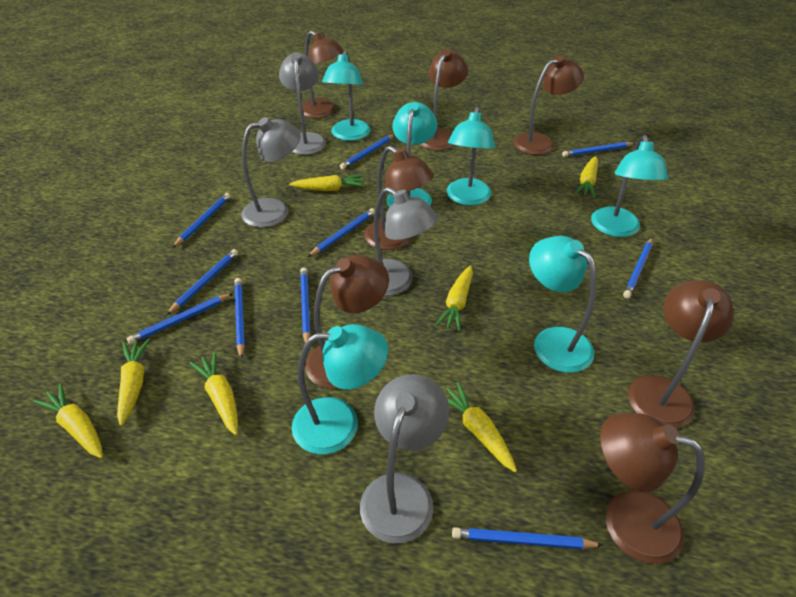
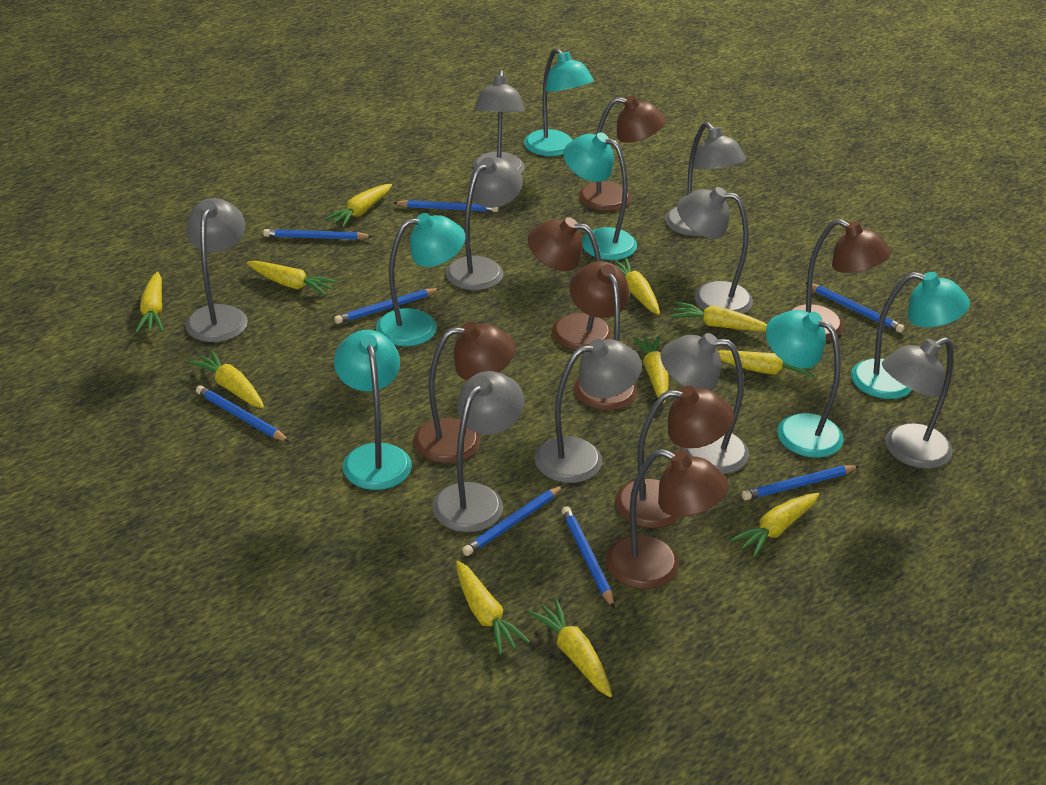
blue pencil: 10 -> 8
grey lamp: 4 -> 9
yellow carrot: 7 -> 11

